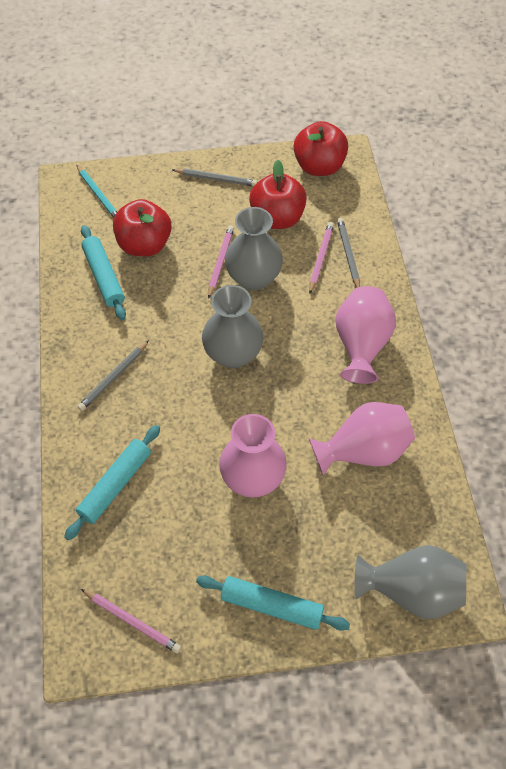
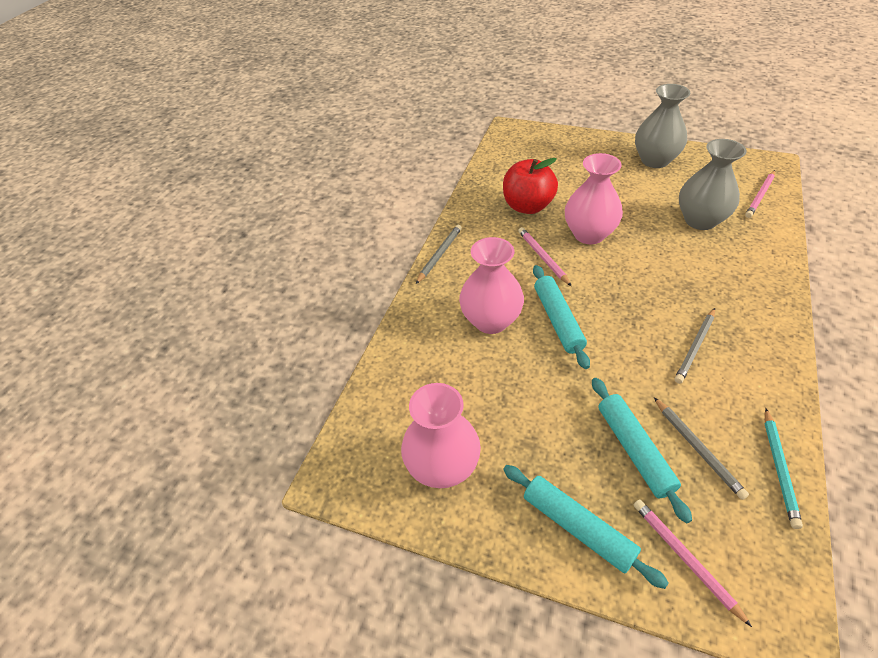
grey vase: 3 -> 2
red apple: 3 -> 1

